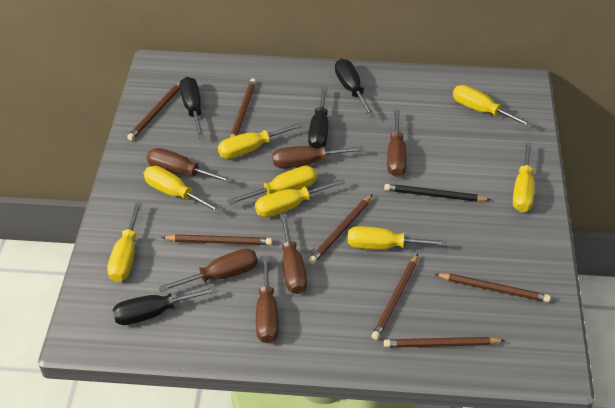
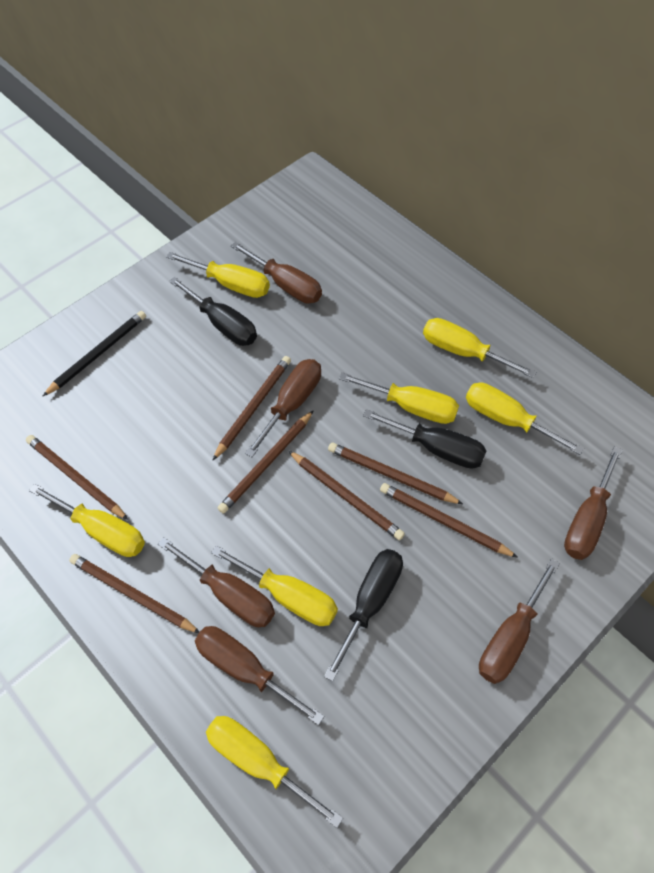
black screwdriver: 4 -> 3
yellow screwdriver: 8 -> 7

